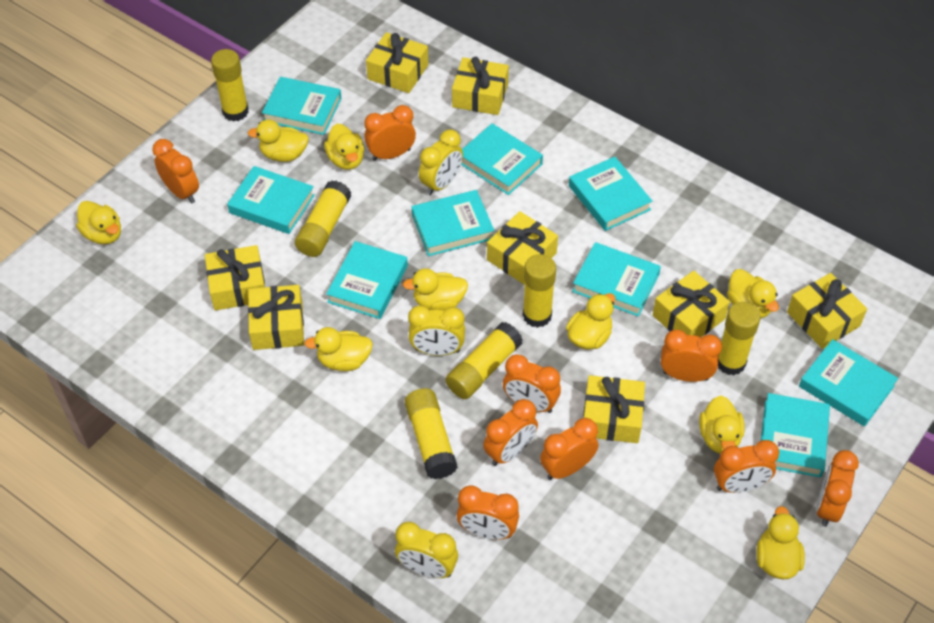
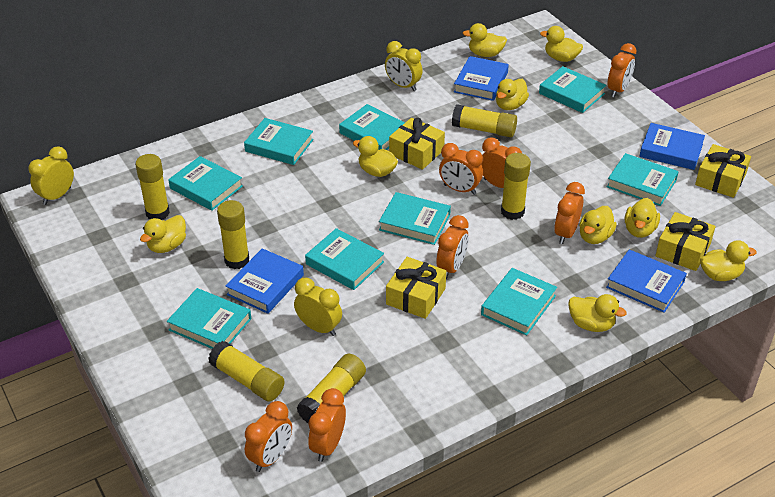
blue book: 0 -> 4
orange clock: 9 -> 7
yellow gift: 8 -> 4

